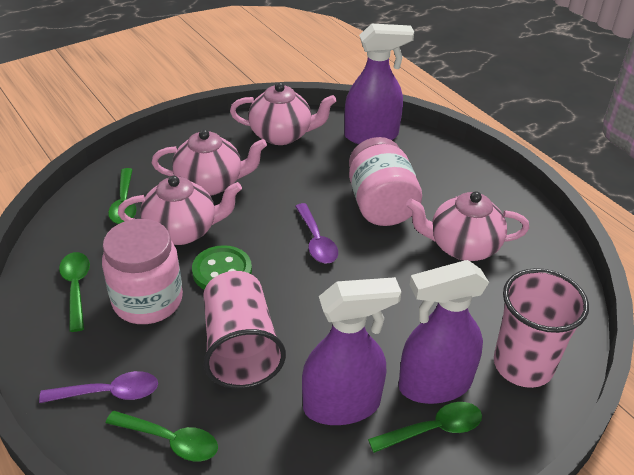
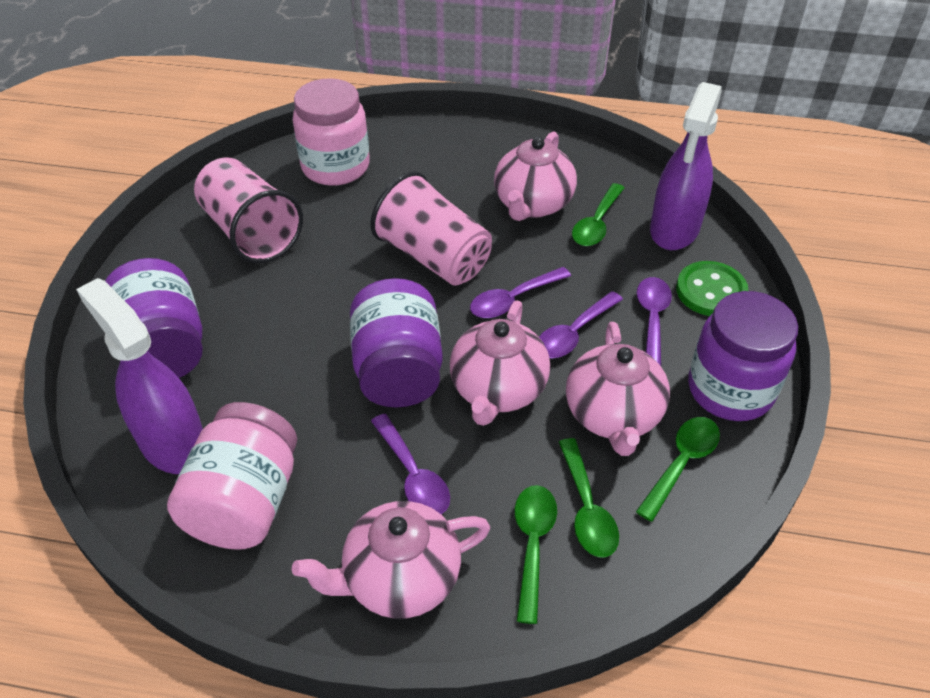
purple jar: 0 -> 3
purple spoon: 2 -> 4
purple spray bottle: 3 -> 2

